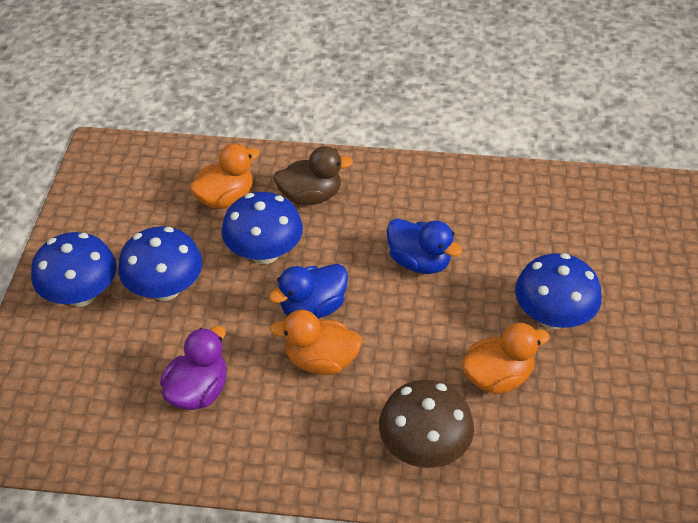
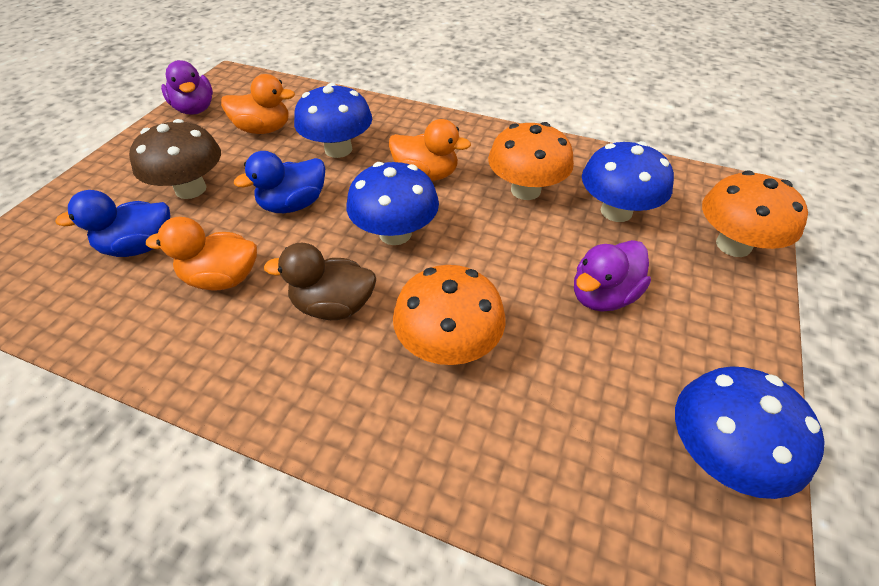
orange mushroom: 0 -> 3
purple duck: 1 -> 2

